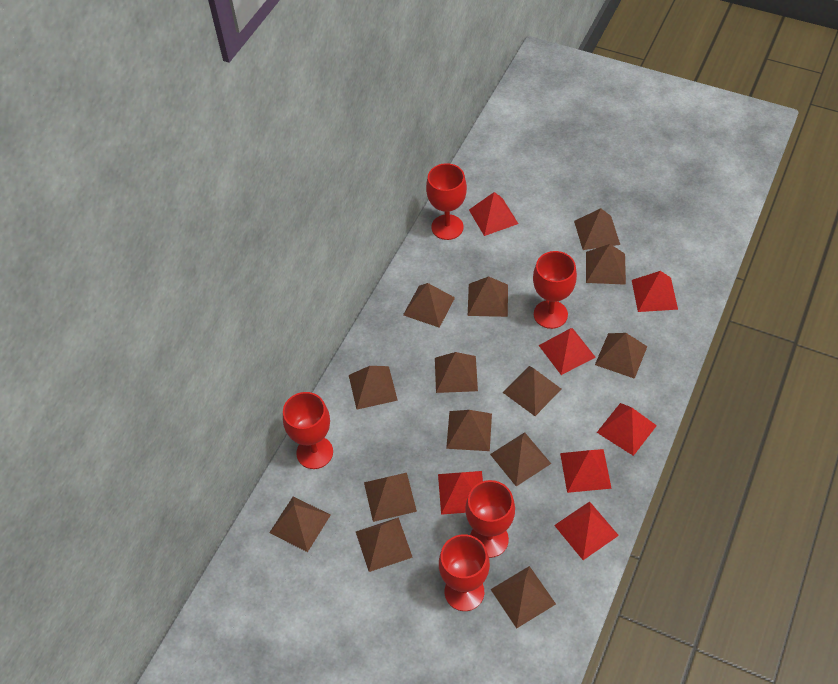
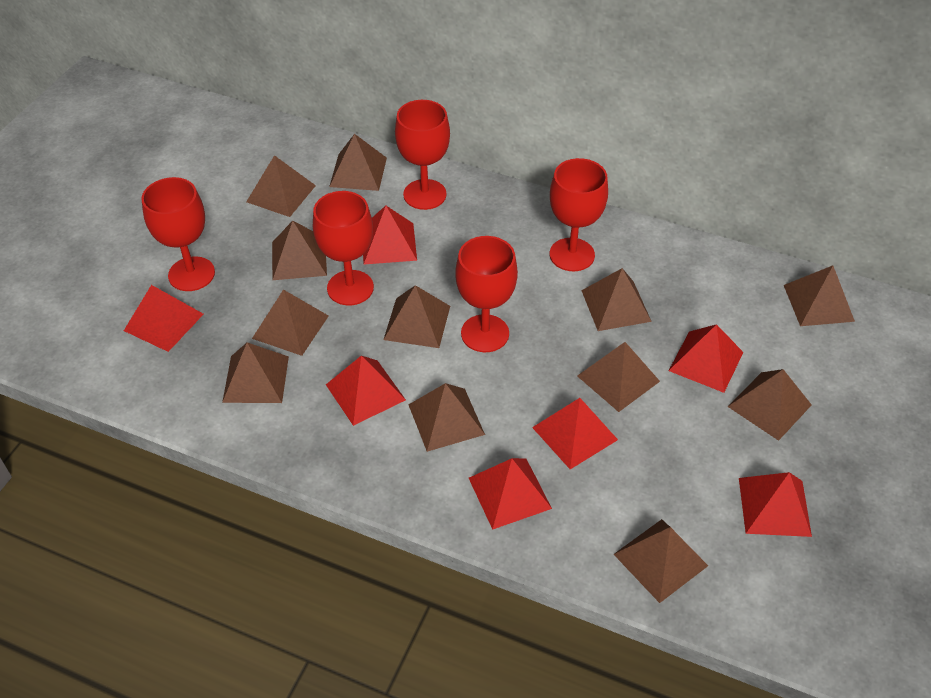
brown pyramid: 14 -> 12

